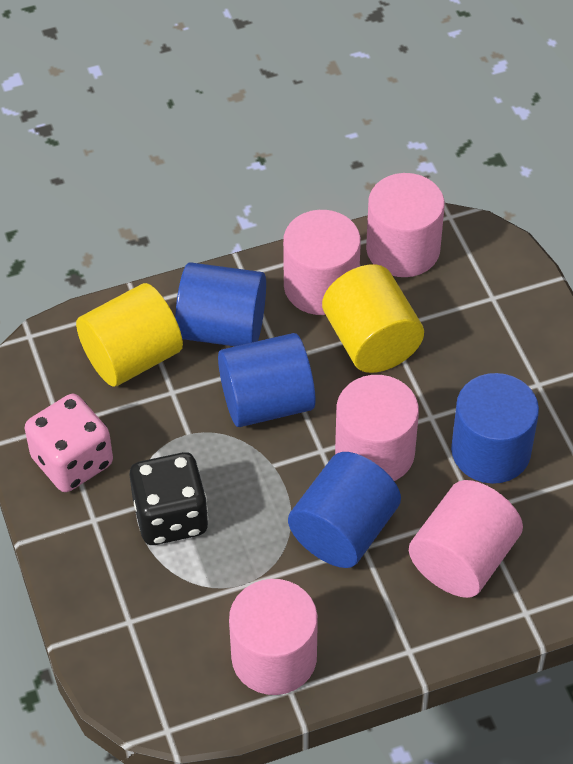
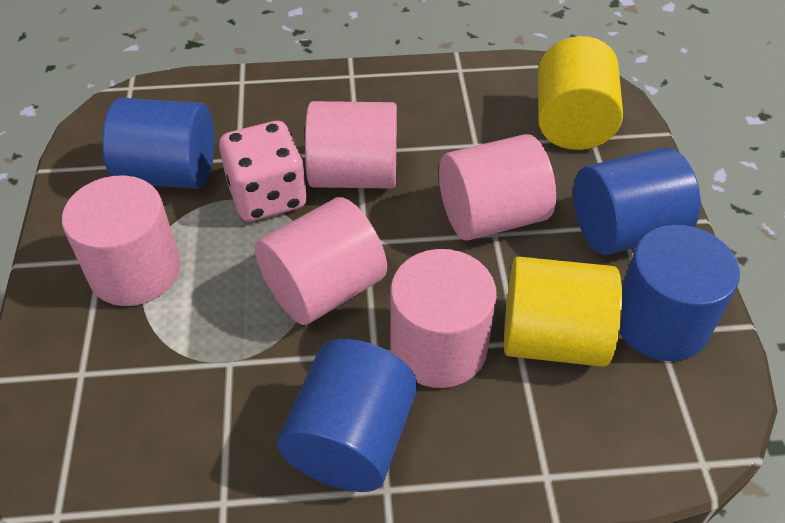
black dice: 1 -> 0

